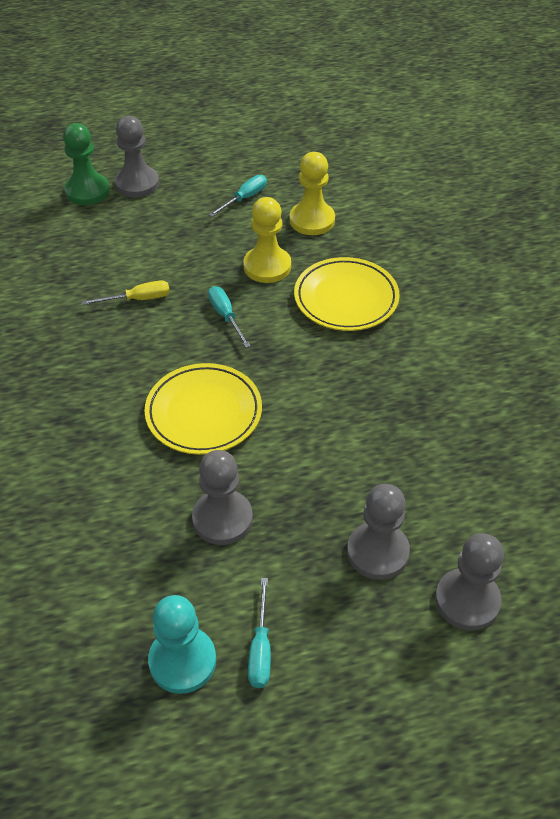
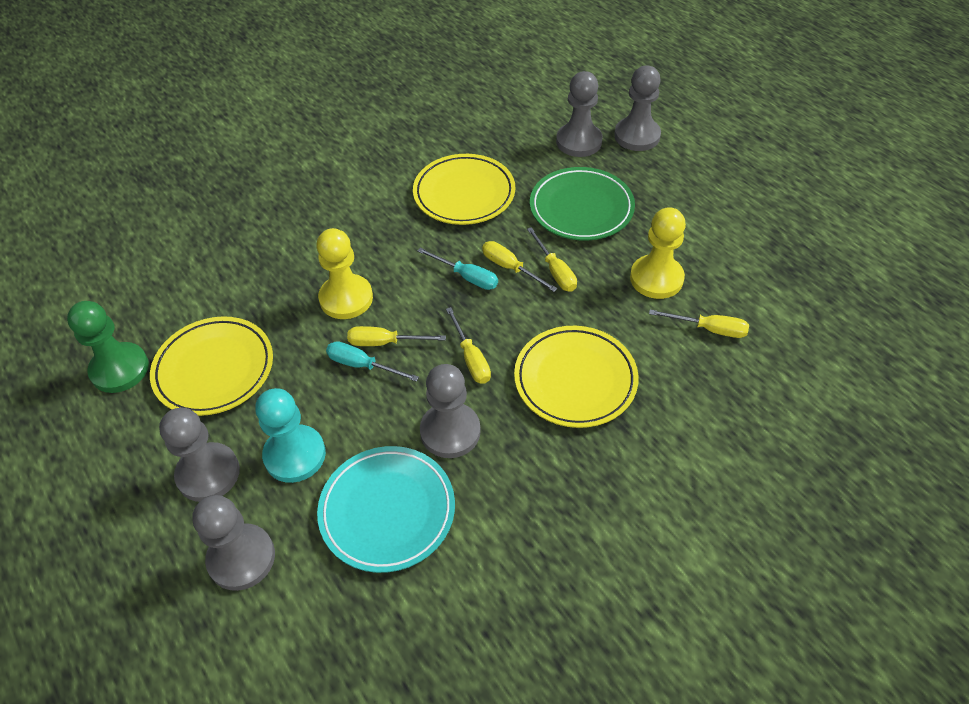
green plate: 0 -> 1
grey pawn: 4 -> 5
turquoise plate: 0 -> 1
turquoise screwdriver: 3 -> 2
yellow plate: 2 -> 3
yellow screwdriver: 1 -> 5

